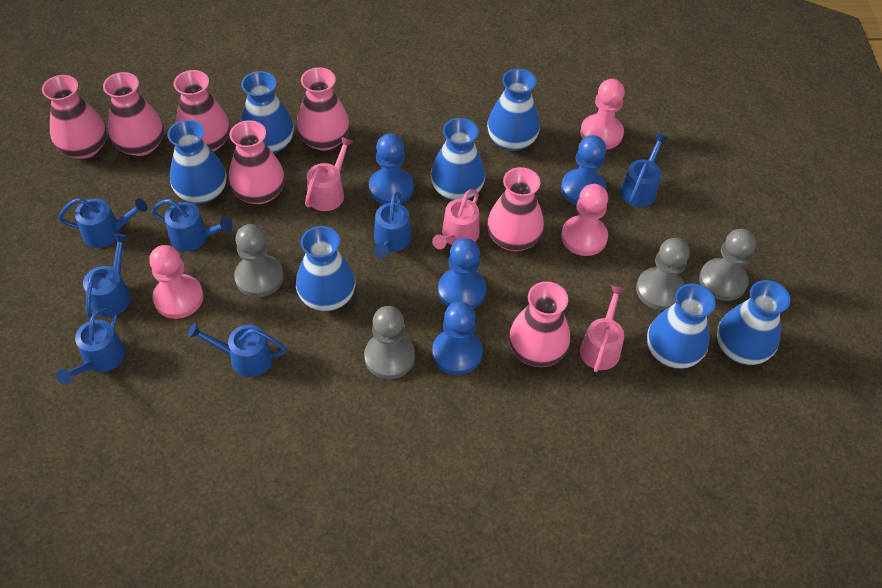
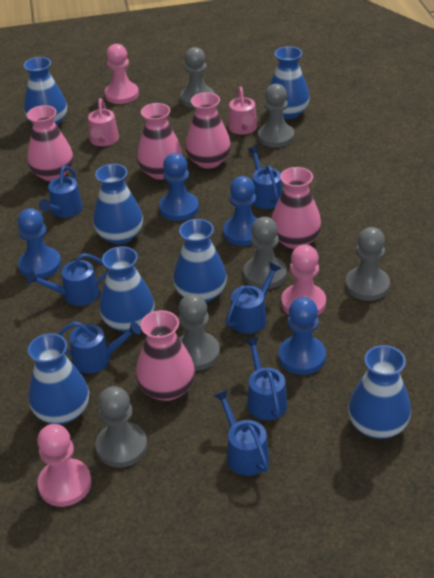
grey pawn: 4 -> 6
pink vase: 7 -> 5
pink watering can: 3 -> 2

